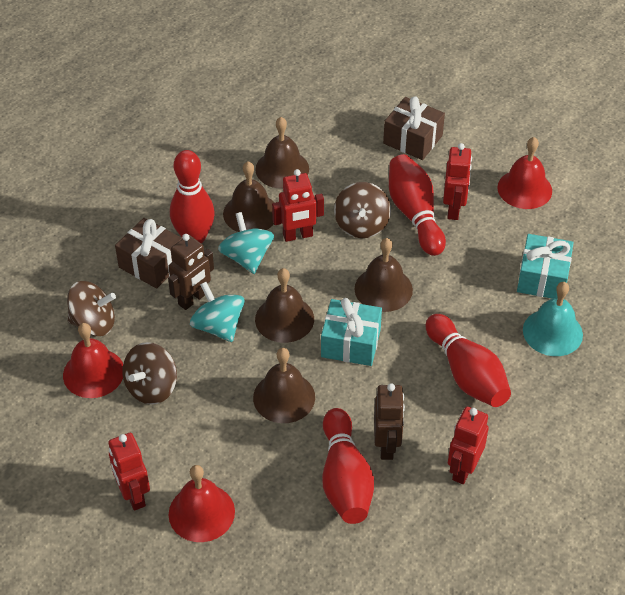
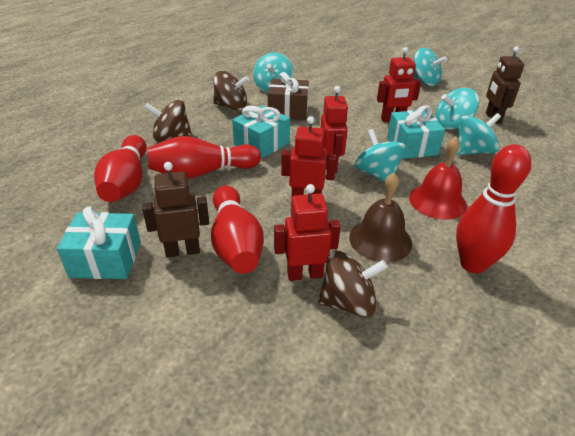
brown bell: 5 -> 1
brown gift: 2 -> 1
red bell: 3 -> 1
turquoise bell: 1 -> 0
turquoise gift: 2 -> 3
turquoise spinning top: 2 -> 5

